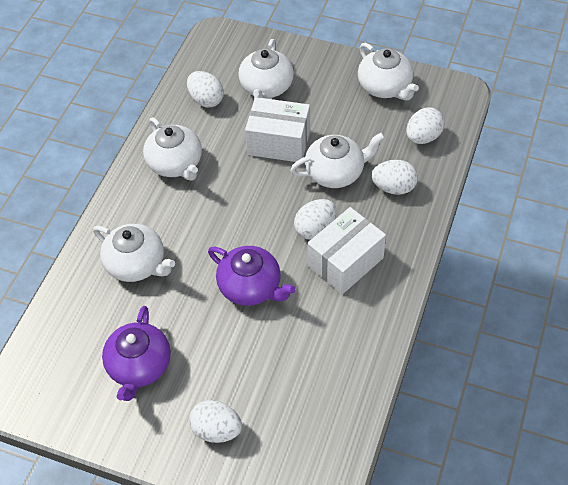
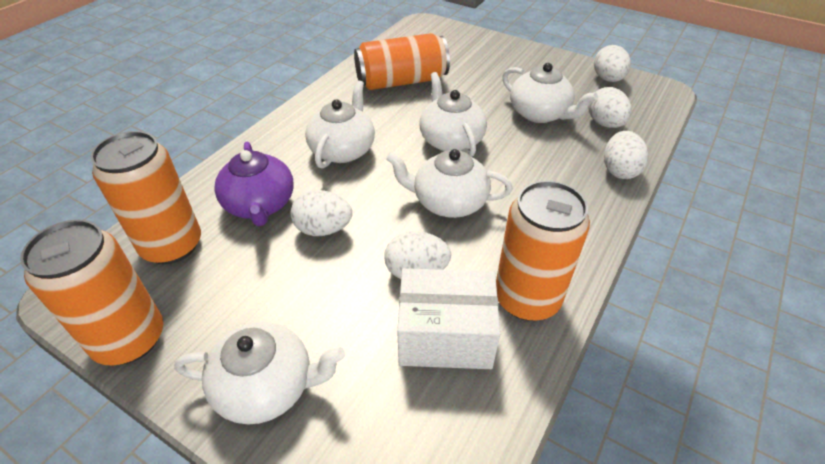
orange can: 0 -> 4
purple teapot: 2 -> 1
white box: 2 -> 1

